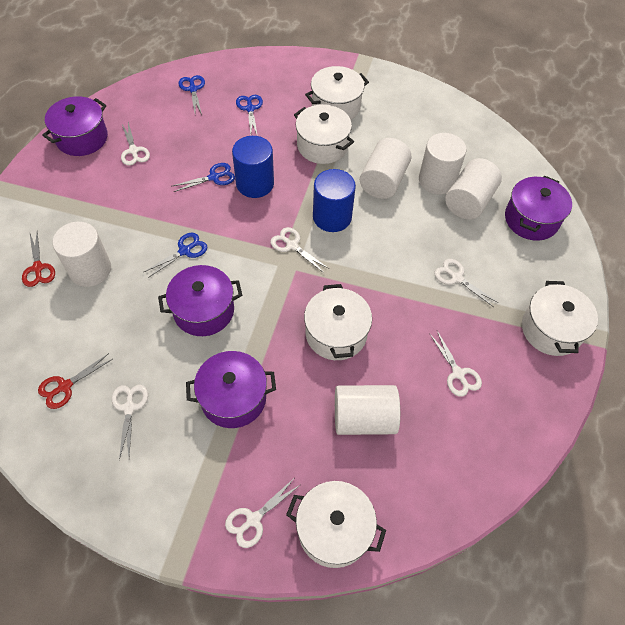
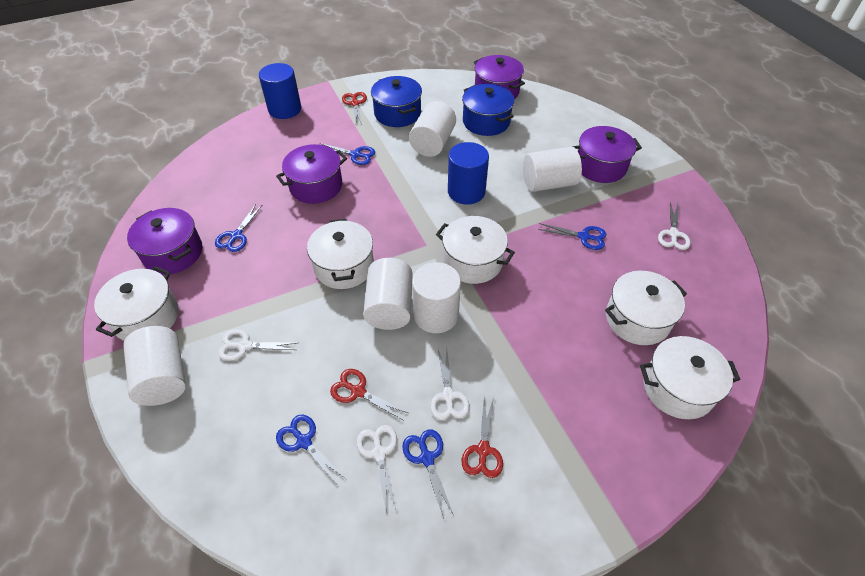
blue pot: 0 -> 2
blue scissors: 4 -> 5
red scissors: 2 -> 3
white scissors: 6 -> 4

